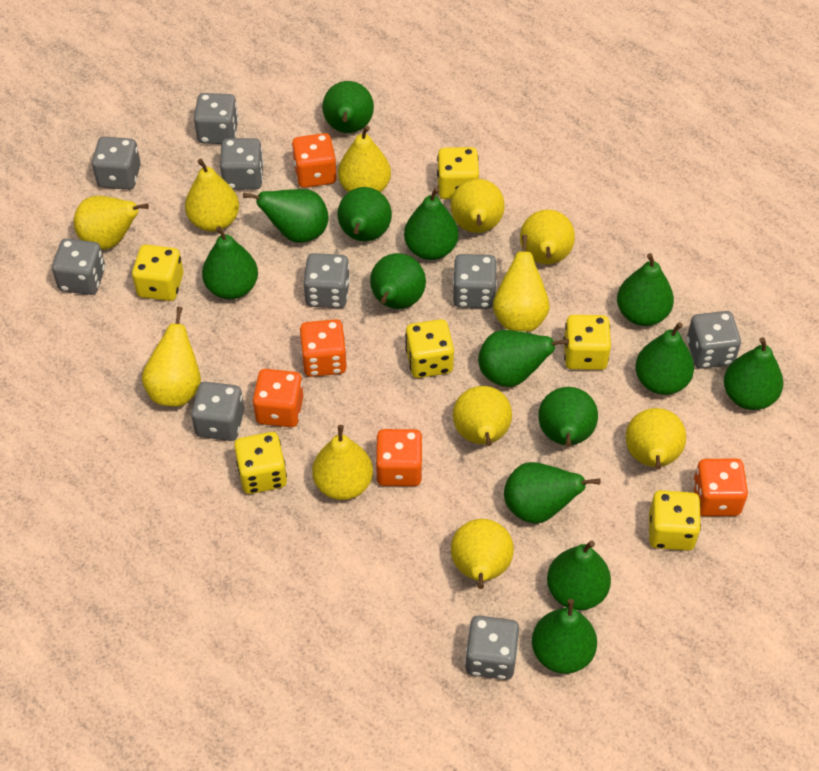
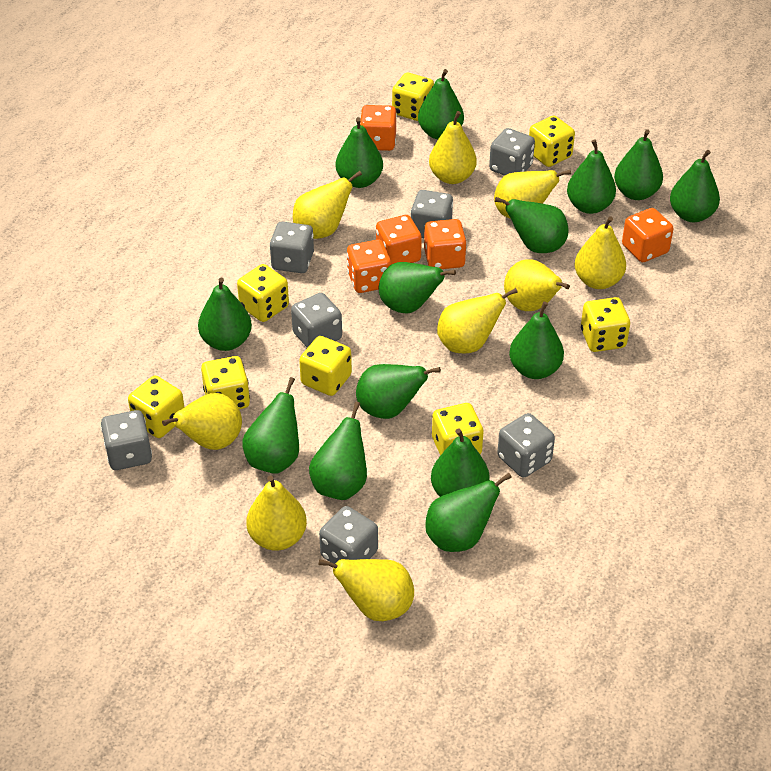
grey dice: 9 -> 7
yellow dice: 6 -> 8
yellow pear: 11 -> 9

